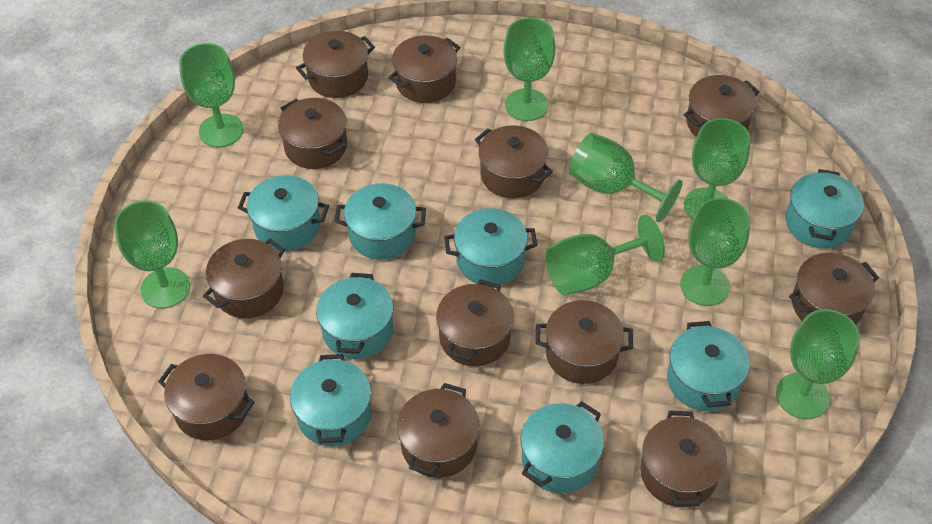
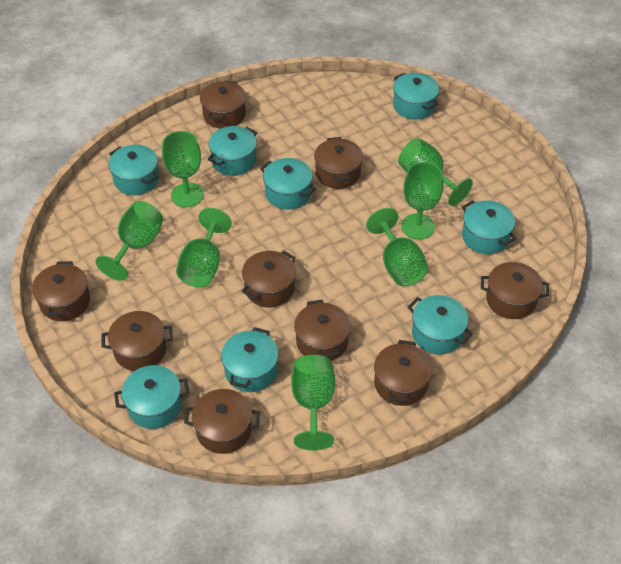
brown pot: 12 -> 9
green goblet: 8 -> 7

